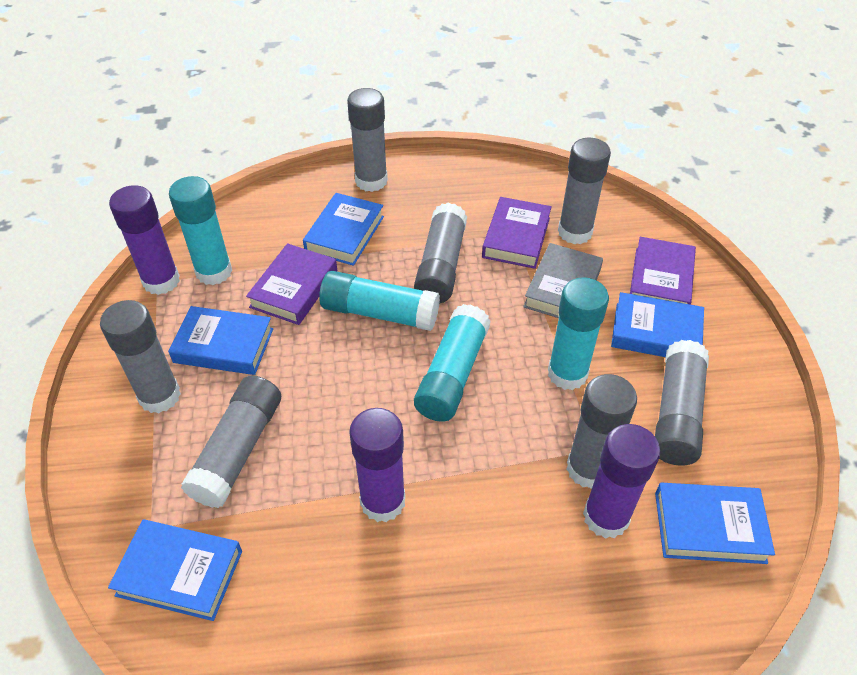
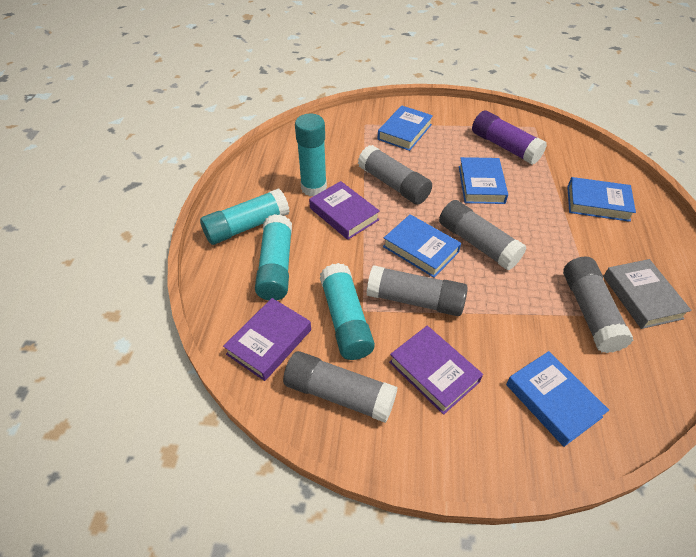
grey glue stick: 7 -> 5
purple glue stick: 3 -> 1

